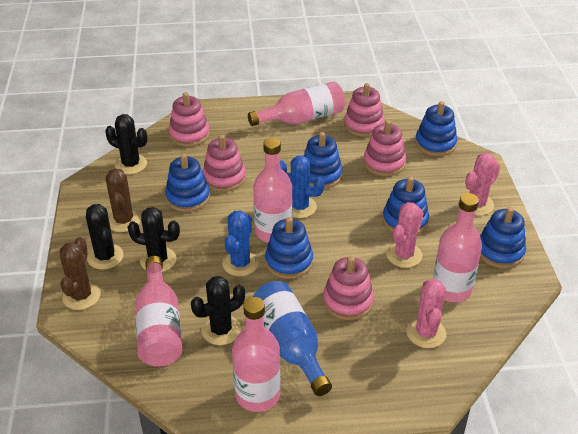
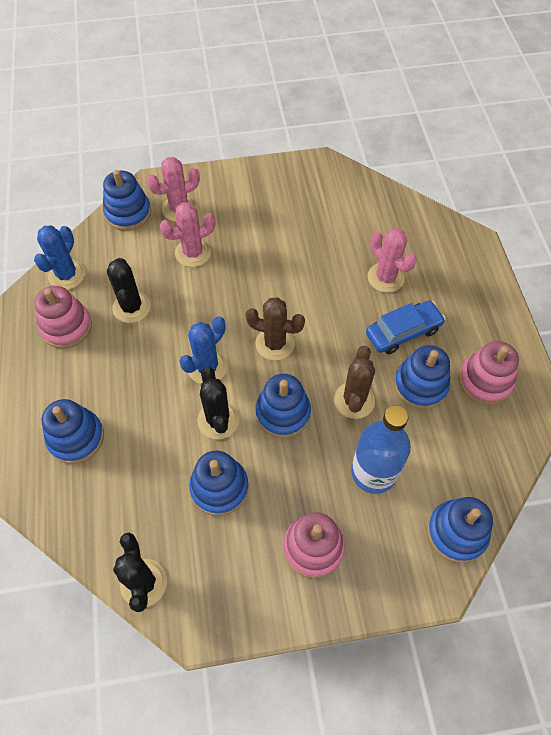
black cactus: 4 -> 3
blue car: 0 -> 1
pink bottle: 5 -> 0
pink stacking toy: 5 -> 3

